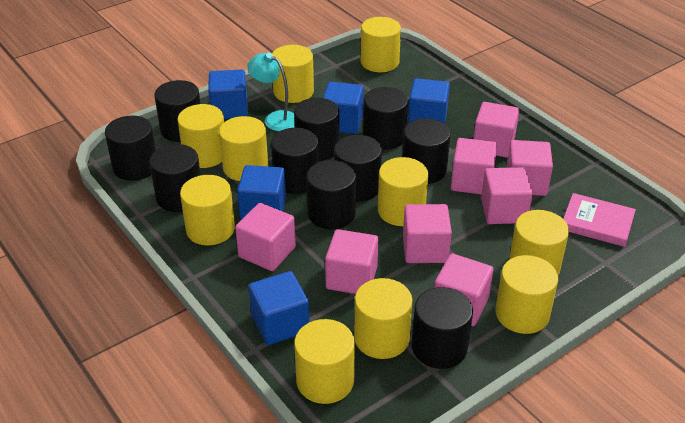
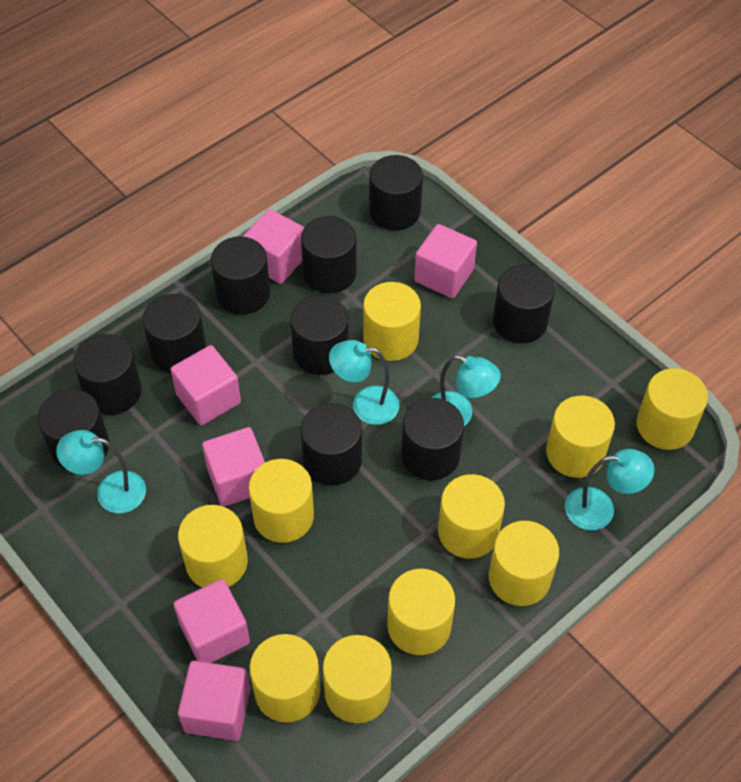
blue cube: 5 -> 0
pink book: 1 -> 0
pink cube: 8 -> 6
turquoise lamp: 1 -> 4

